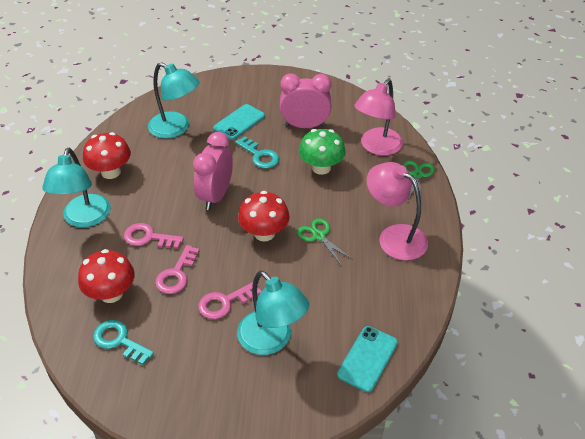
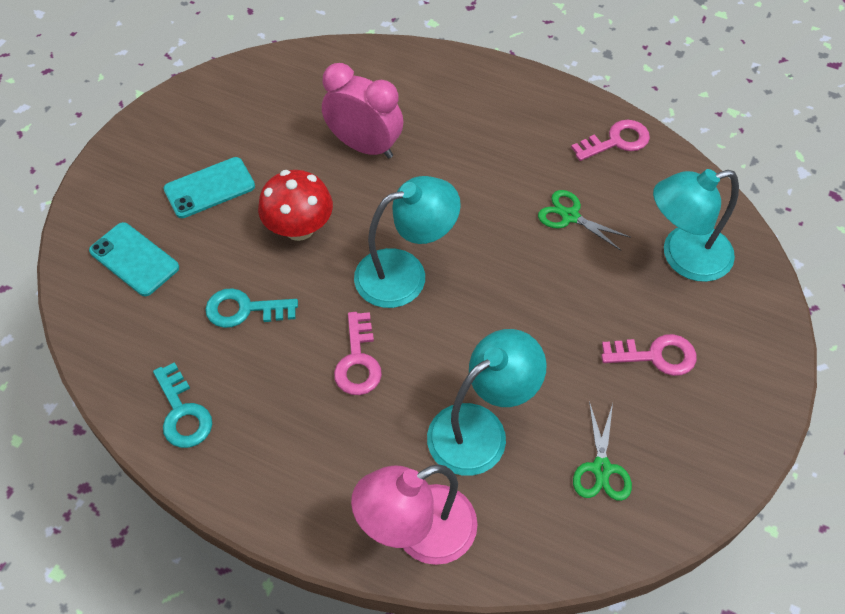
green mushroom: 1 -> 0
pink clock: 2 -> 1
pink lamp: 2 -> 1
red mushroom: 3 -> 1

